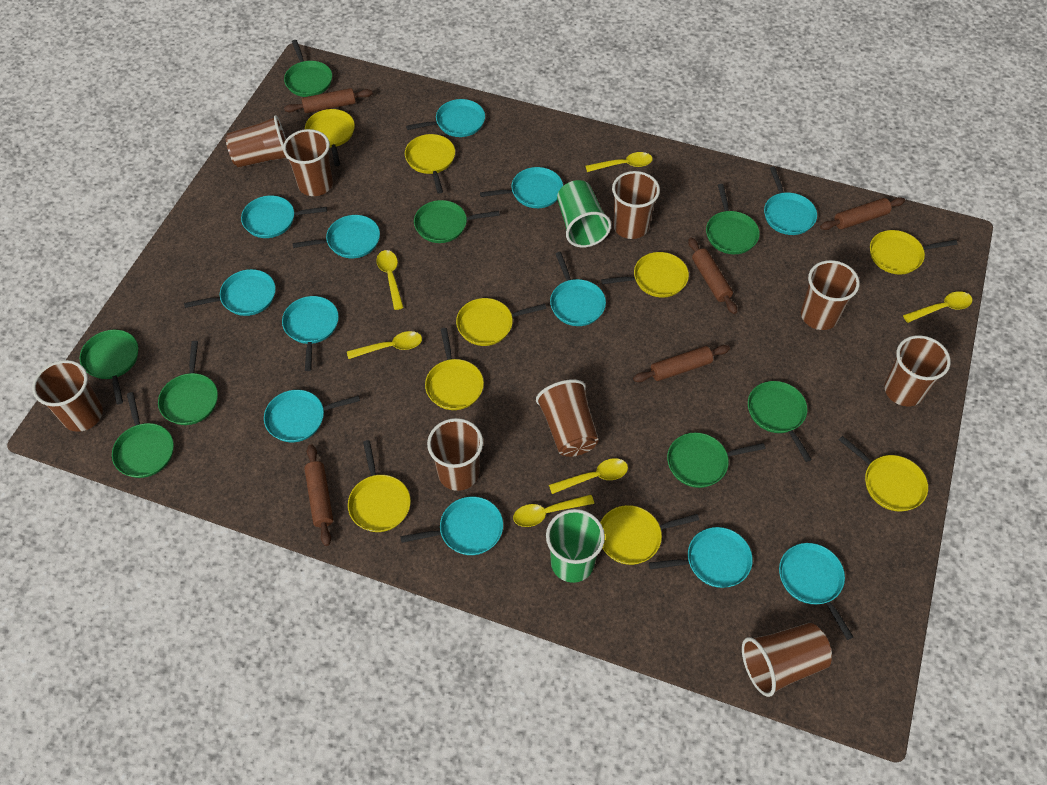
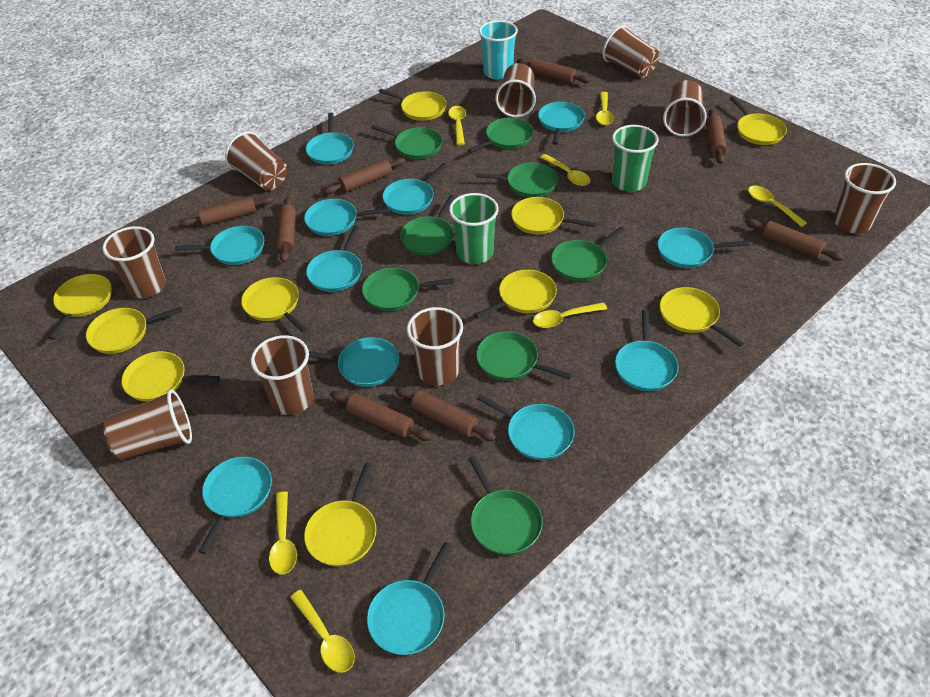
brown rolling pin: 5 -> 8
turquoise cup: 0 -> 1
yellow pan: 9 -> 10
yellow spoon: 6 -> 7

